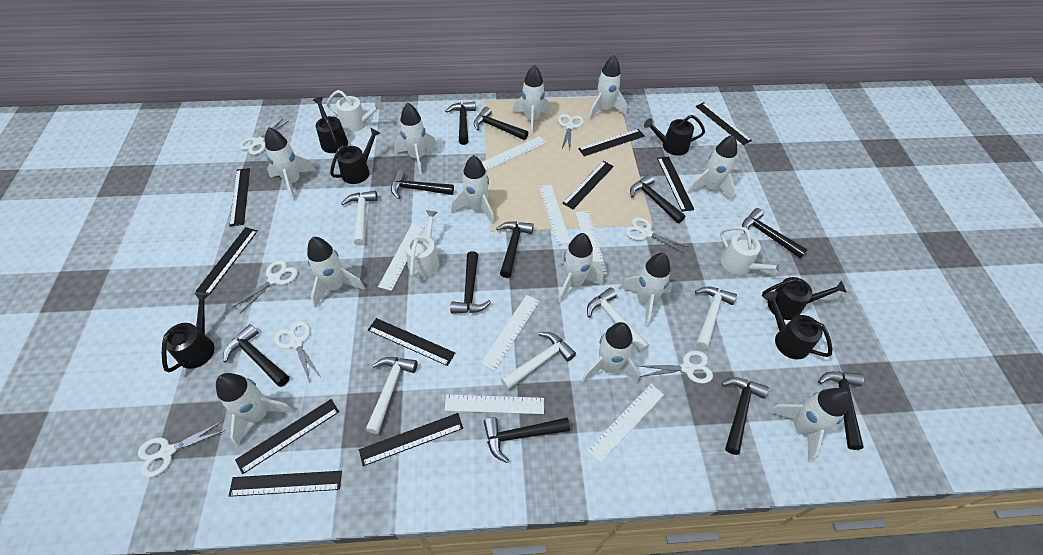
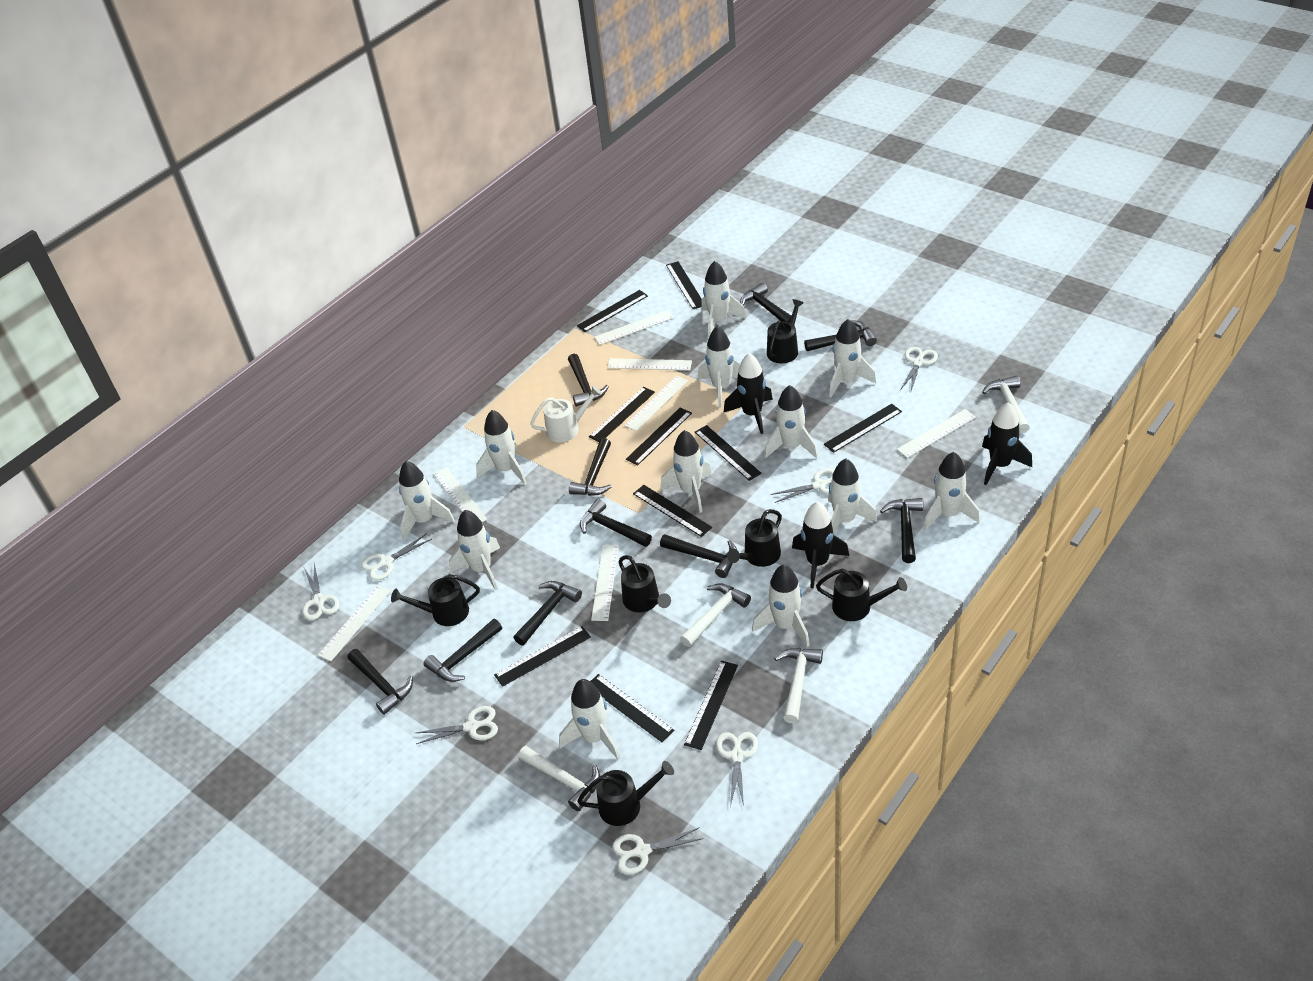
black hammer: 11 -> 10
black rocket: 0 -> 3
white hammer: 5 -> 4
white watering can: 3 -> 1

